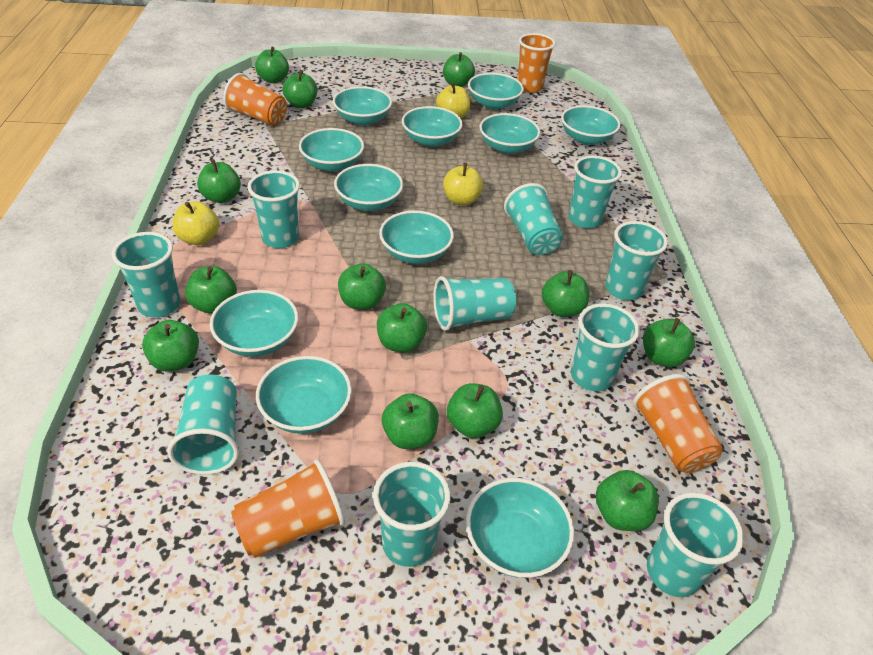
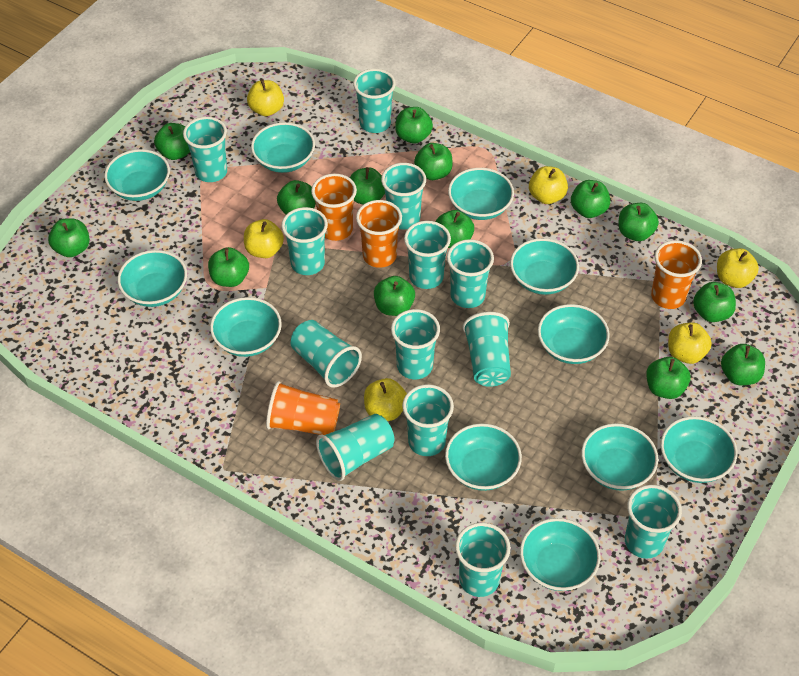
green apple: 13 -> 14
turquoise cup: 10 -> 13
yellow apple: 3 -> 6

